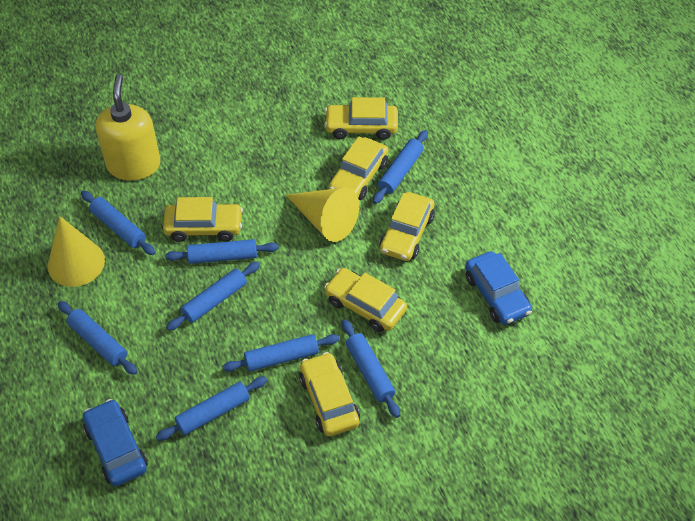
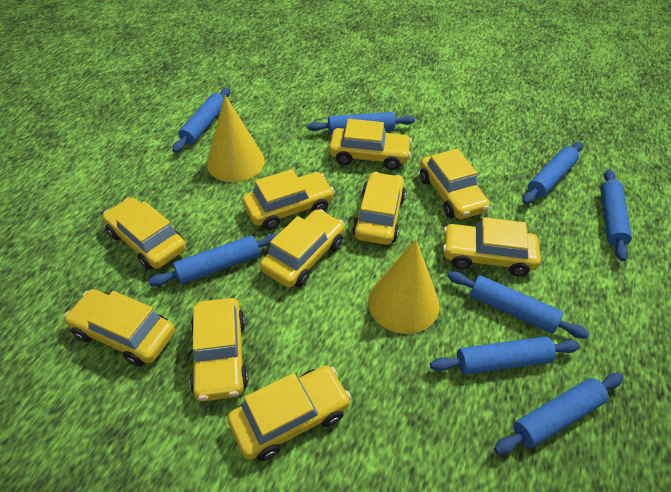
blue car: 2 -> 0
yellow car: 6 -> 10
yellow soap dispenser: 1 -> 0

